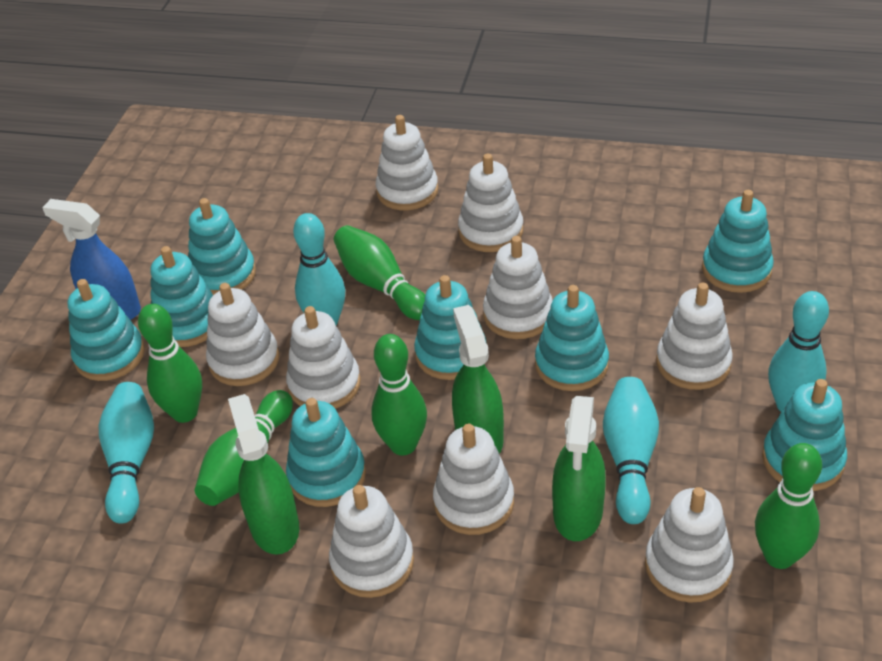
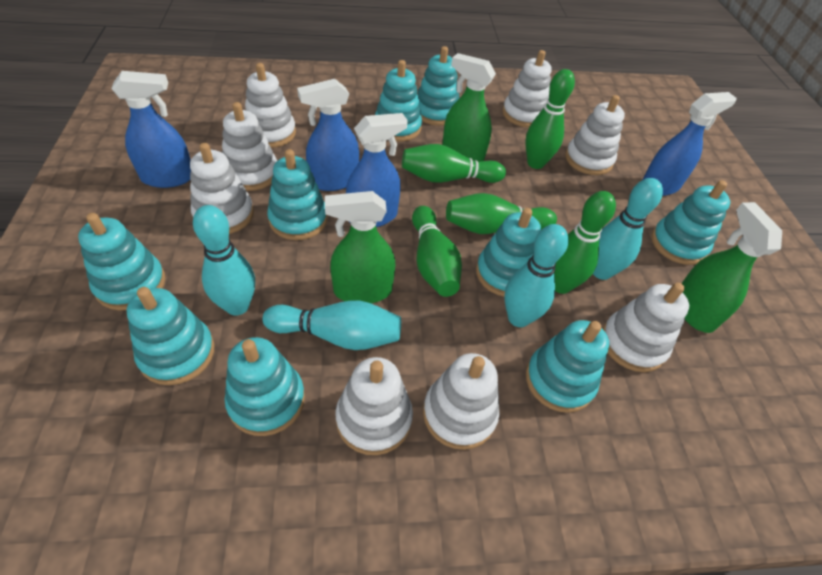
blue spray bottle: 1 -> 4
turquoise stacking toy: 8 -> 9
white stacking toy: 9 -> 8

